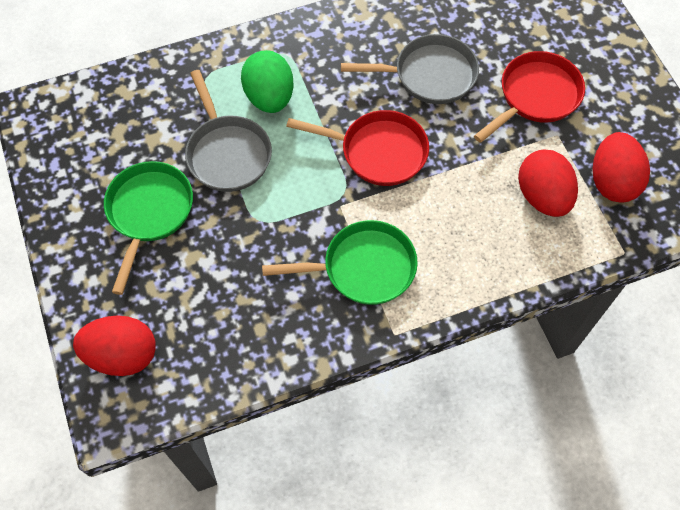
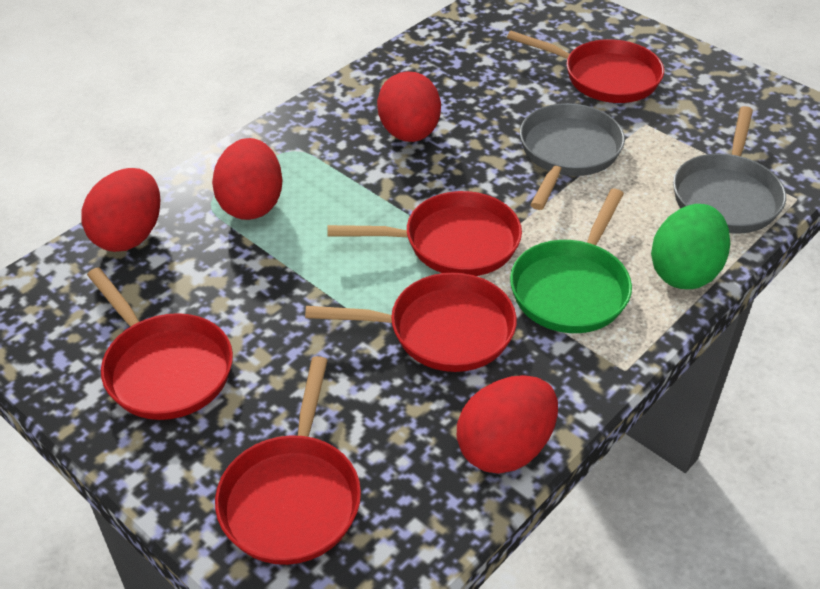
green pan: 2 -> 1
red egg: 3 -> 4
red pan: 2 -> 5

